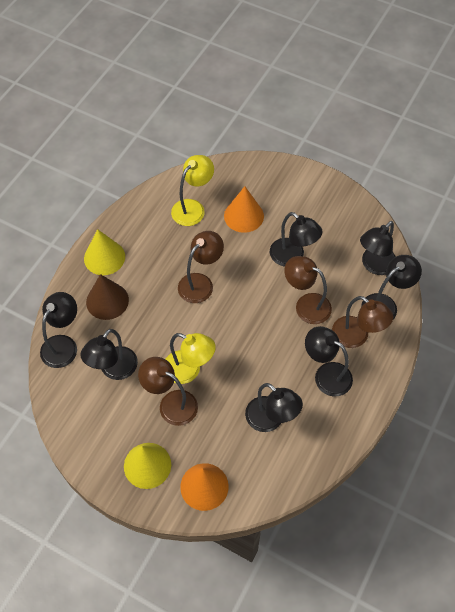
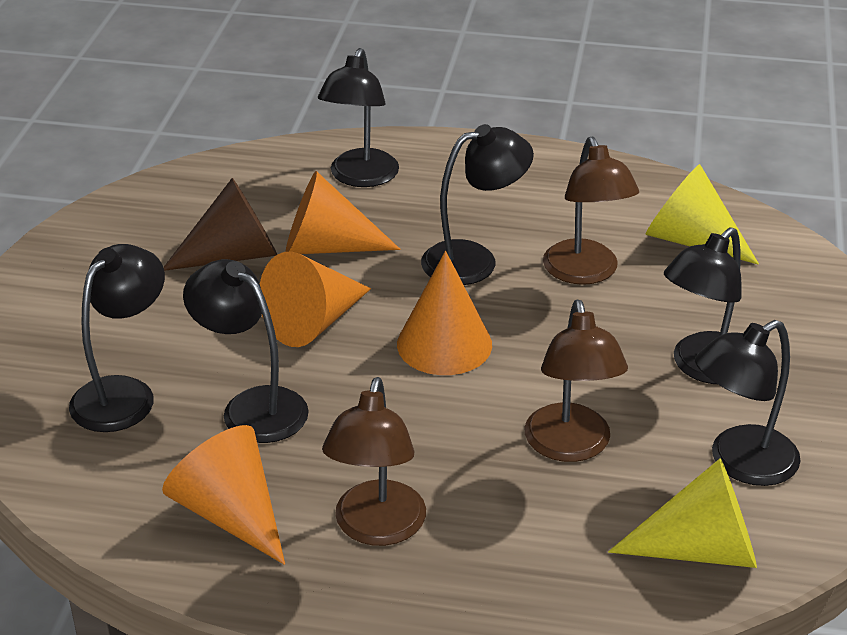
black lamp: 7 -> 6
brown lamp: 4 -> 3
orange cone: 2 -> 4
yellow lamp: 2 -> 0

